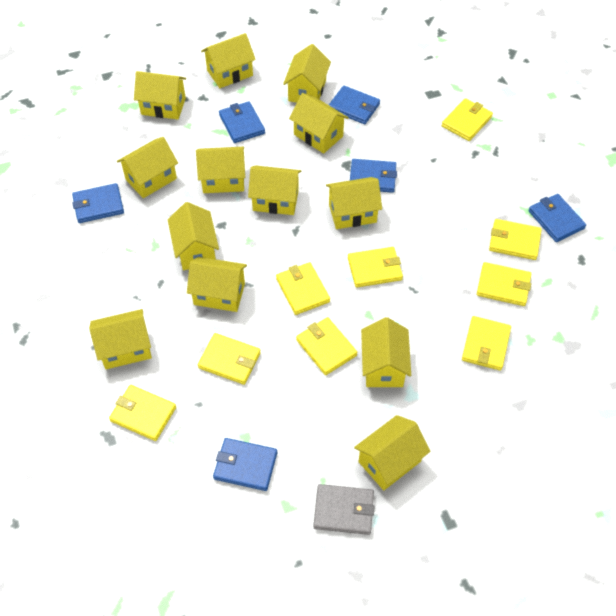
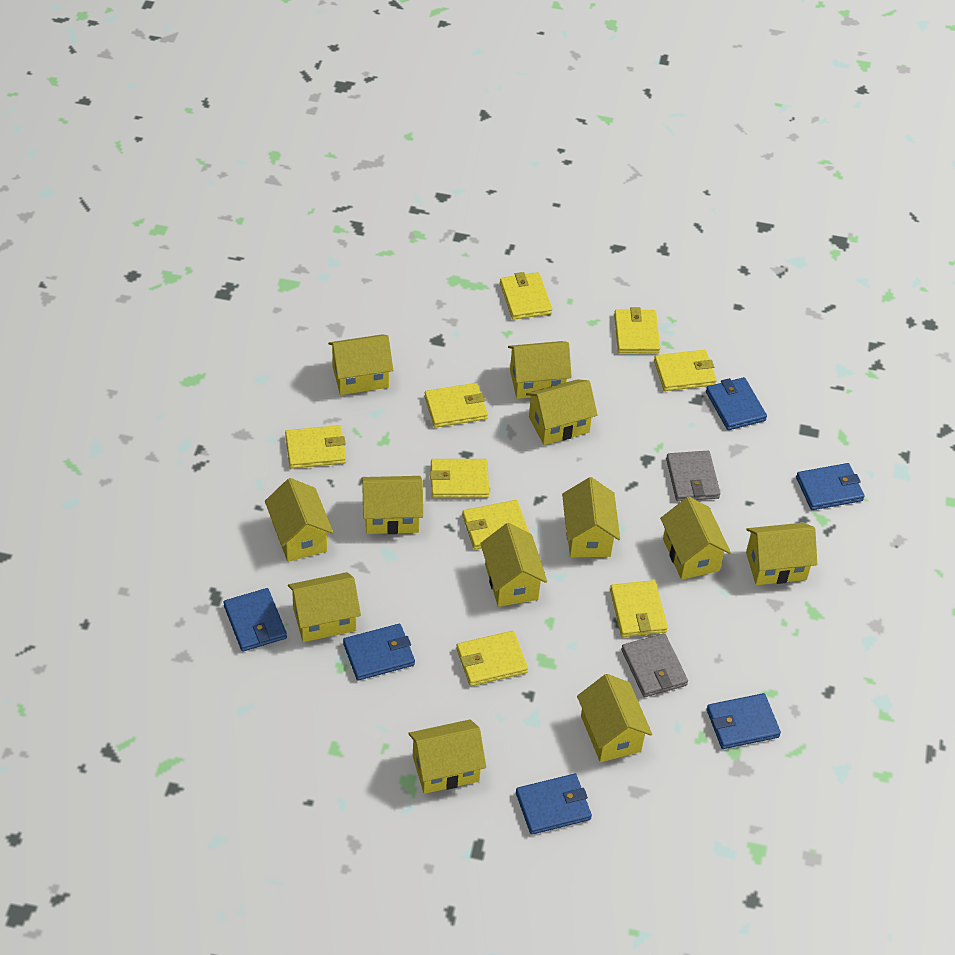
grey wallet: 1 -> 2
yellow house: 13 -> 12

